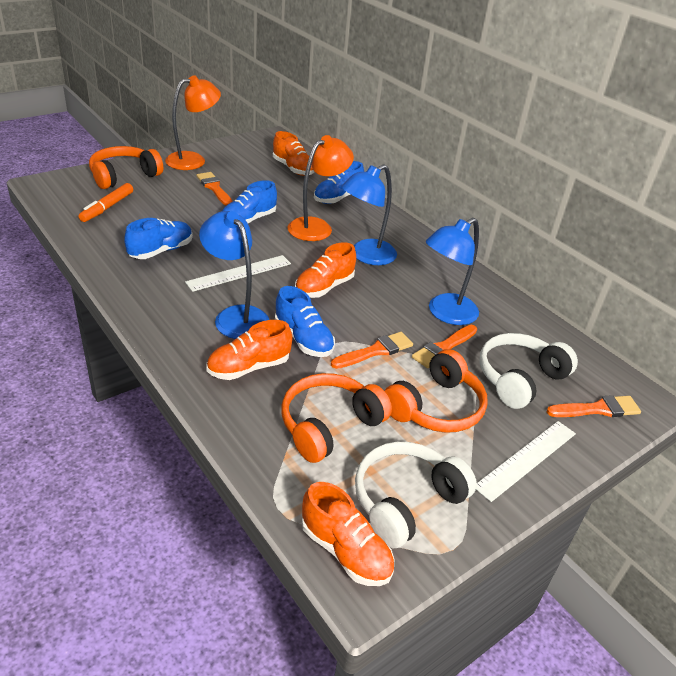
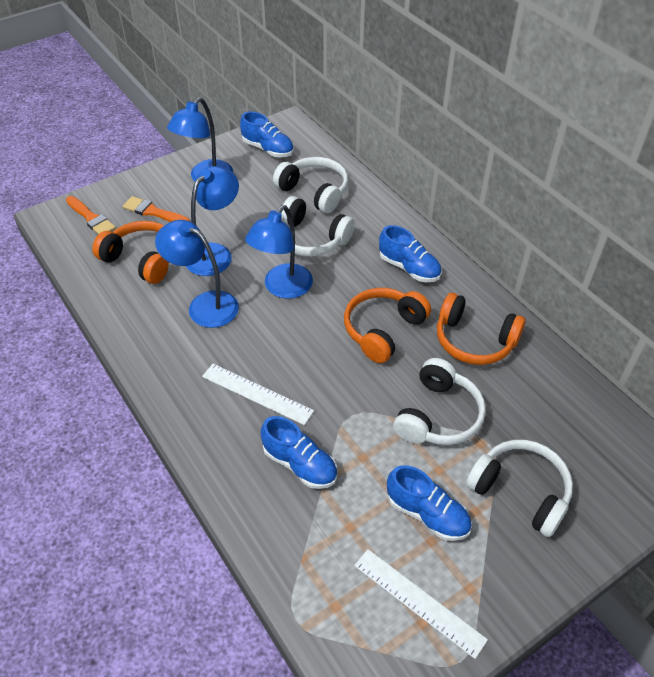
blue lamp: 3 -> 4
orange brush: 4 -> 2
orange lamp: 2 -> 0
orange marker: 1 -> 0
orange shoe: 4 -> 0
white headphones: 2 -> 4

